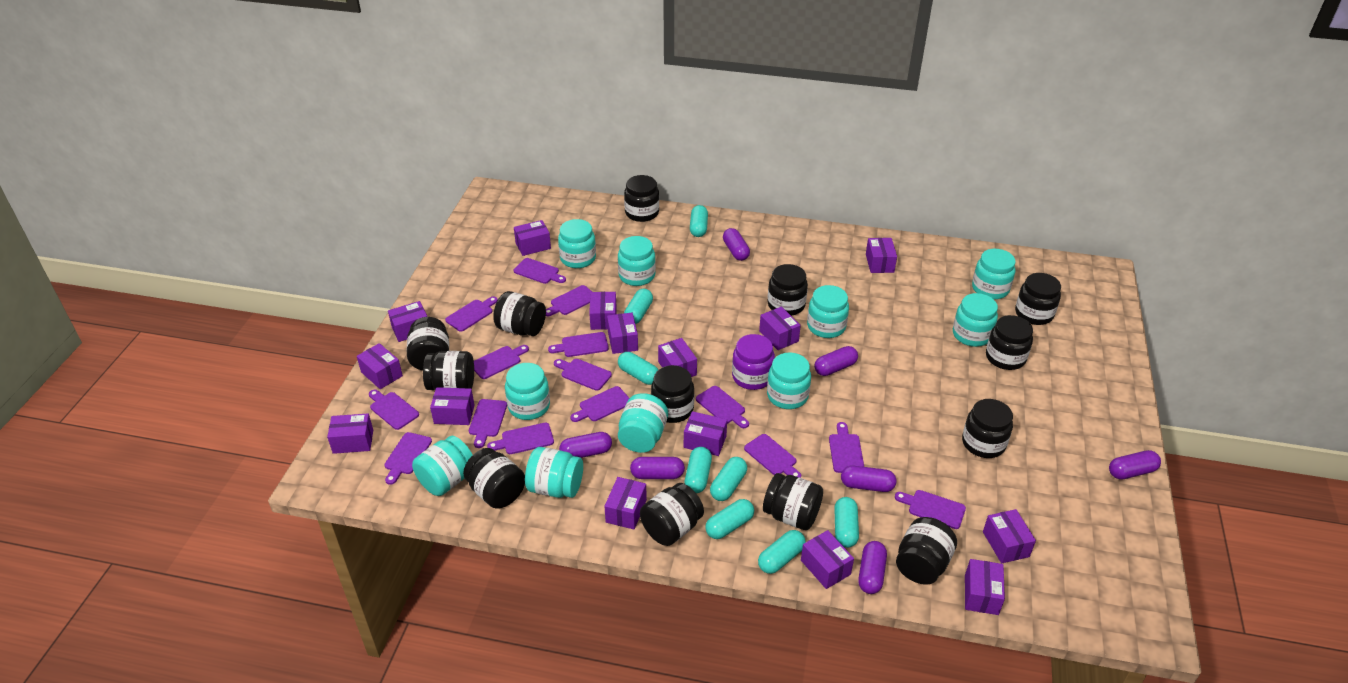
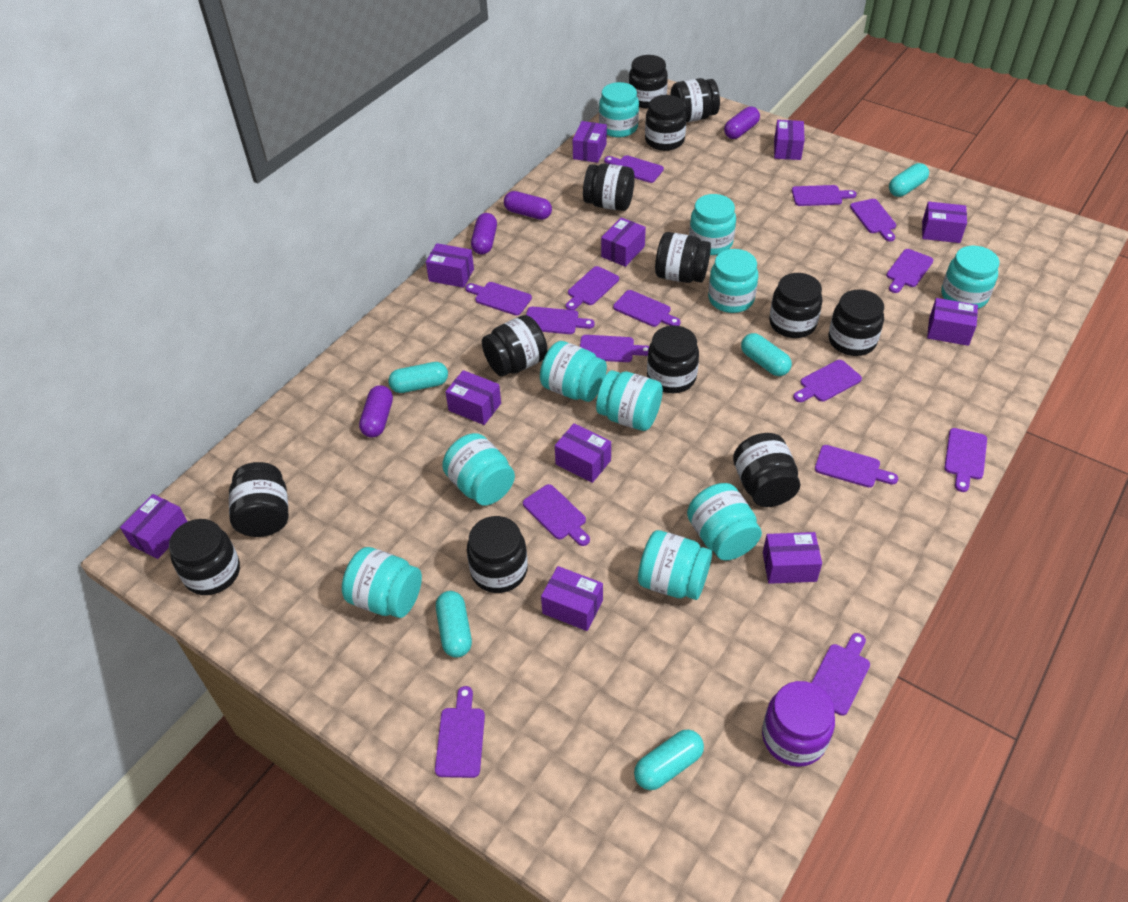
purple box: 15 -> 11
purple capsule: 7 -> 4
turquoise capsule: 8 -> 5

